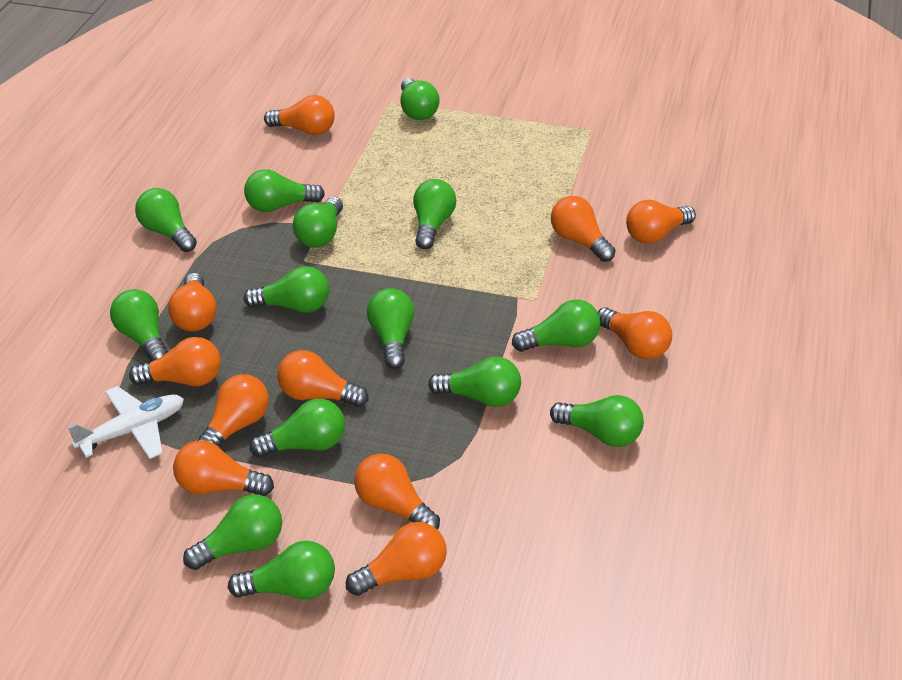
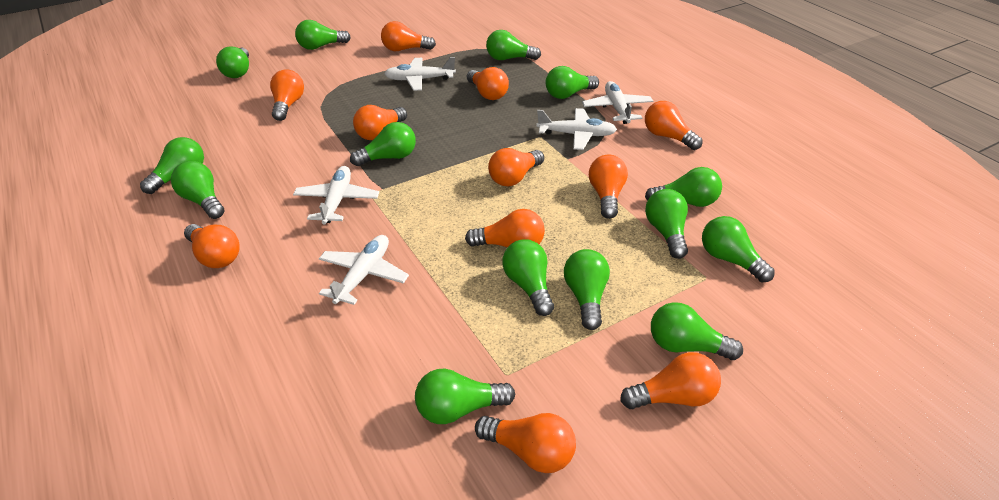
white plane: 1 -> 5

